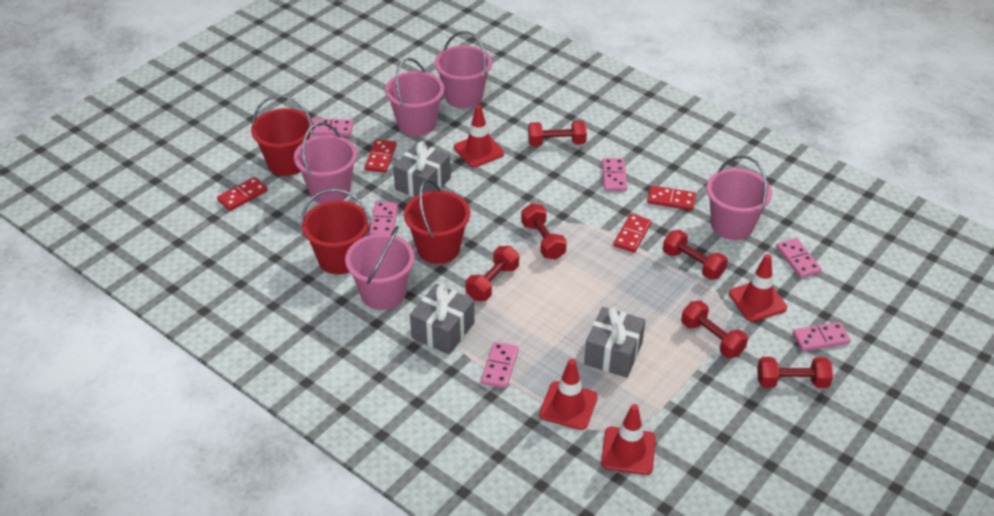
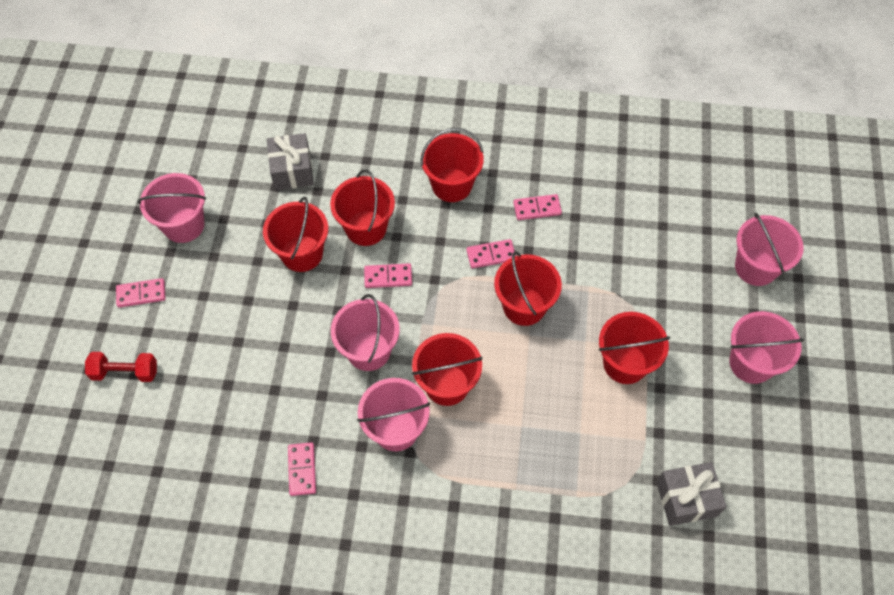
grey gift: 3 -> 2
pink domino: 6 -> 5
red bucket: 3 -> 6
red domino: 4 -> 0
red dumbbell: 6 -> 1
red traffic cone: 4 -> 0

